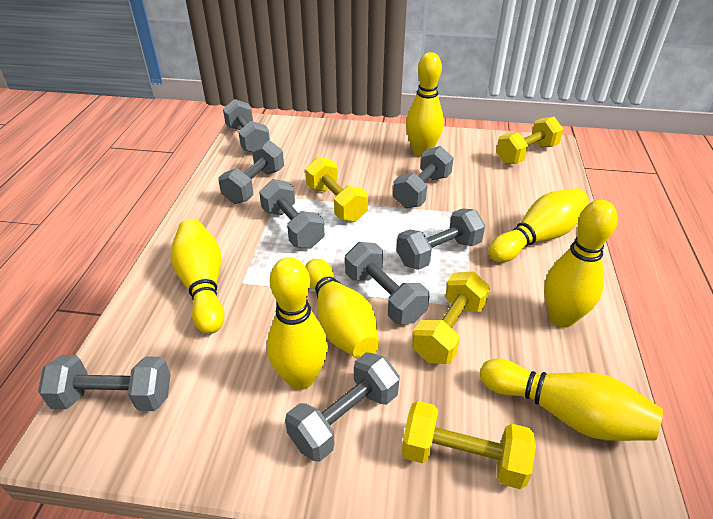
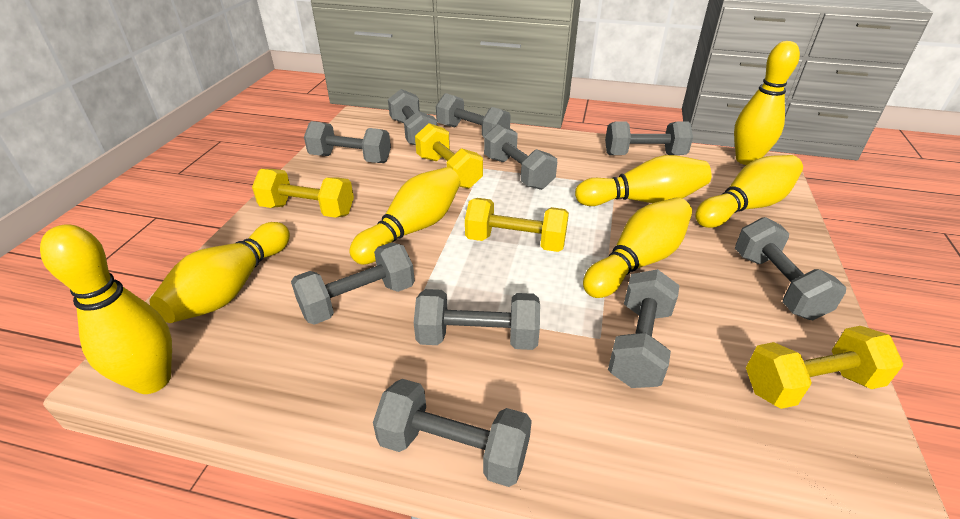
grey dumbbell: 8 -> 10

